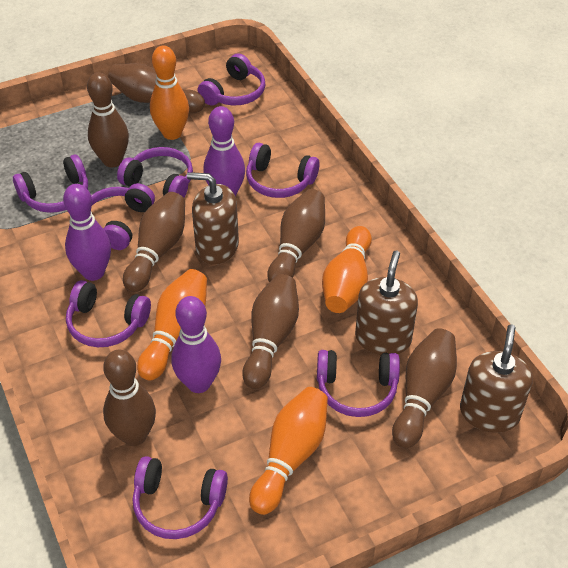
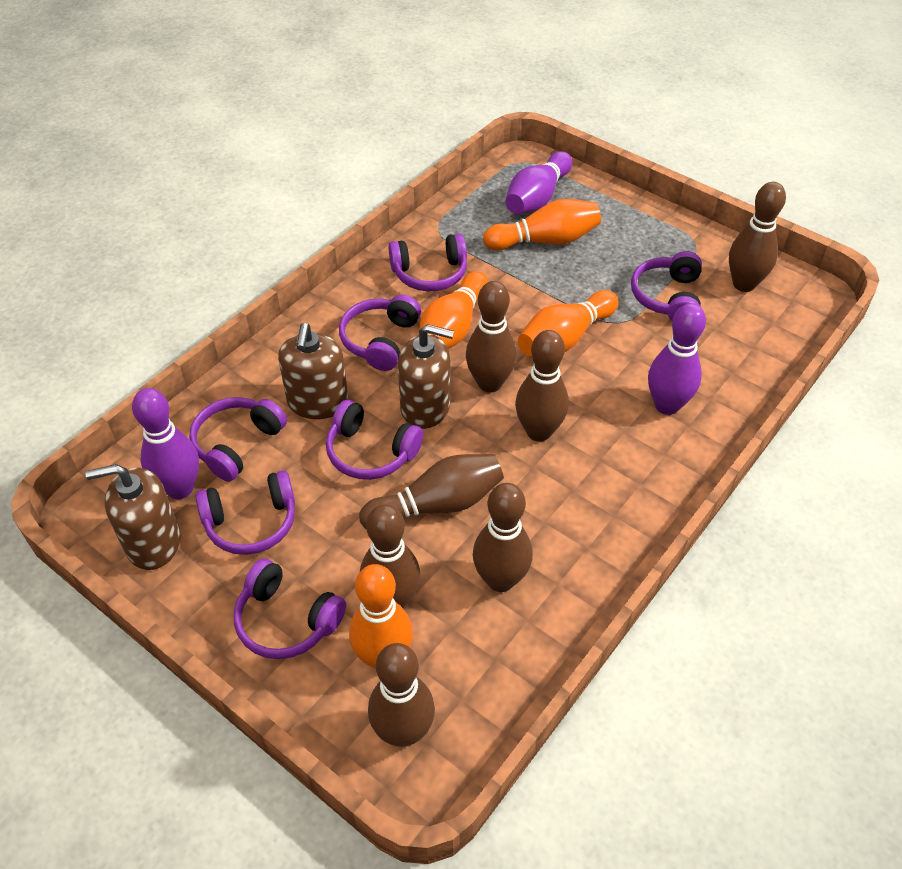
purple headphones: 8 -> 7

